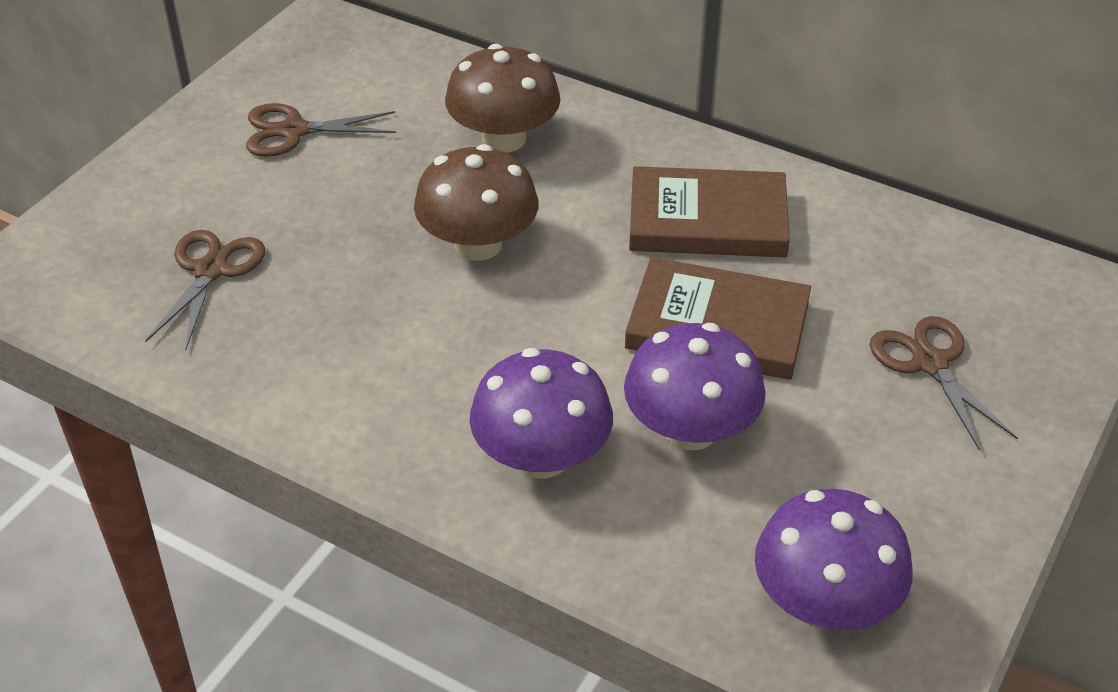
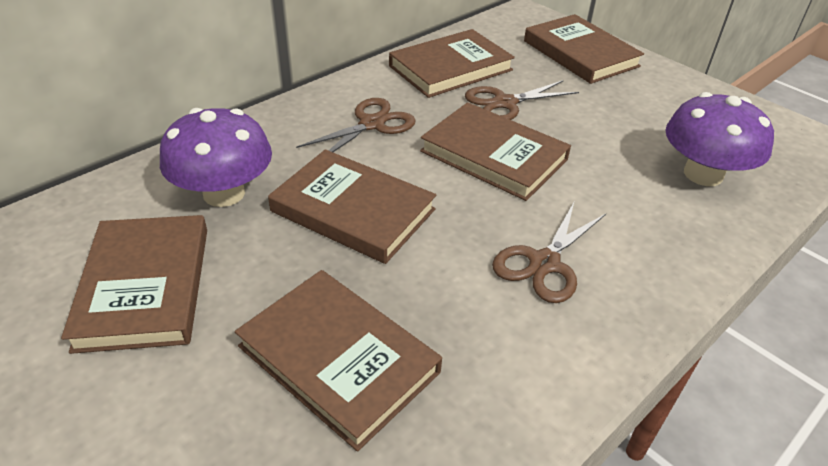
brown book: 2 -> 6
brown mushroom: 2 -> 0
purple mushroom: 3 -> 2

